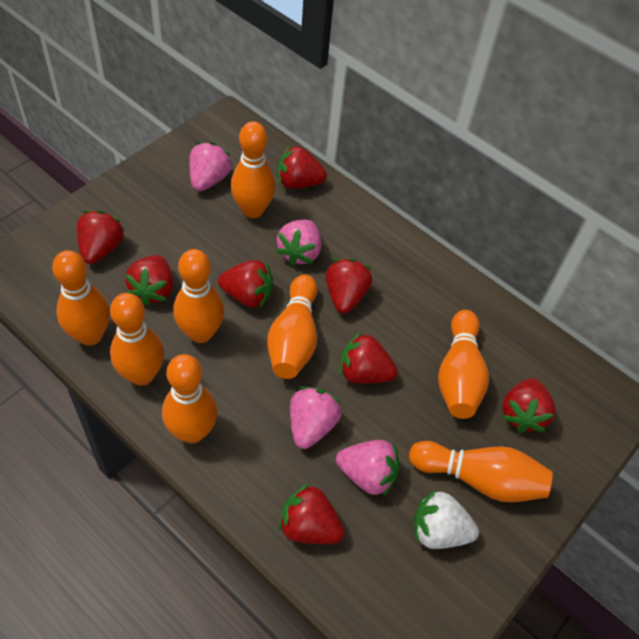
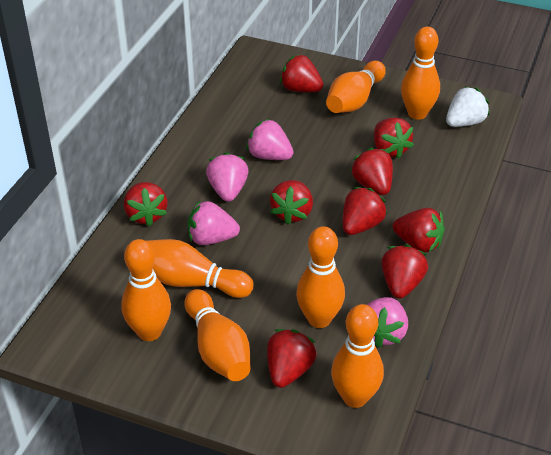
orange bowling pin: 8 -> 7
red strawberry: 8 -> 9

